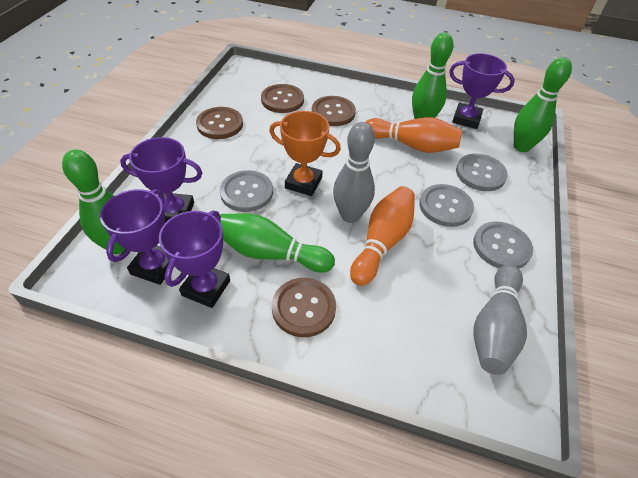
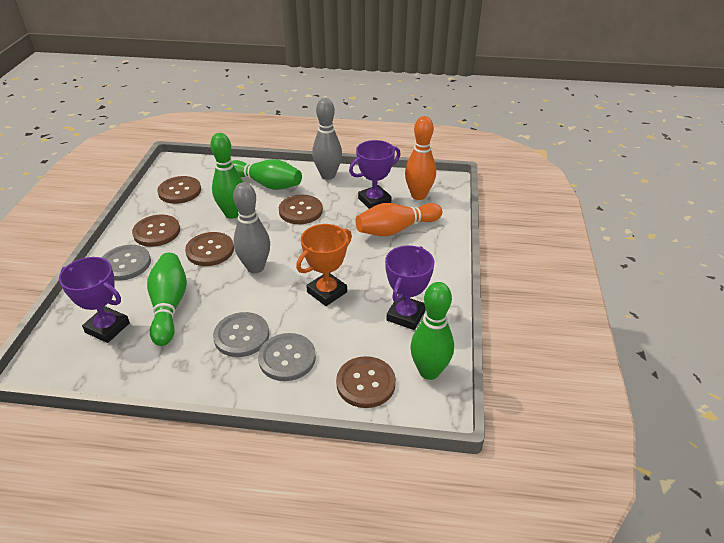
brown button: 4 -> 5
grey button: 4 -> 3
purple trophy: 4 -> 3

